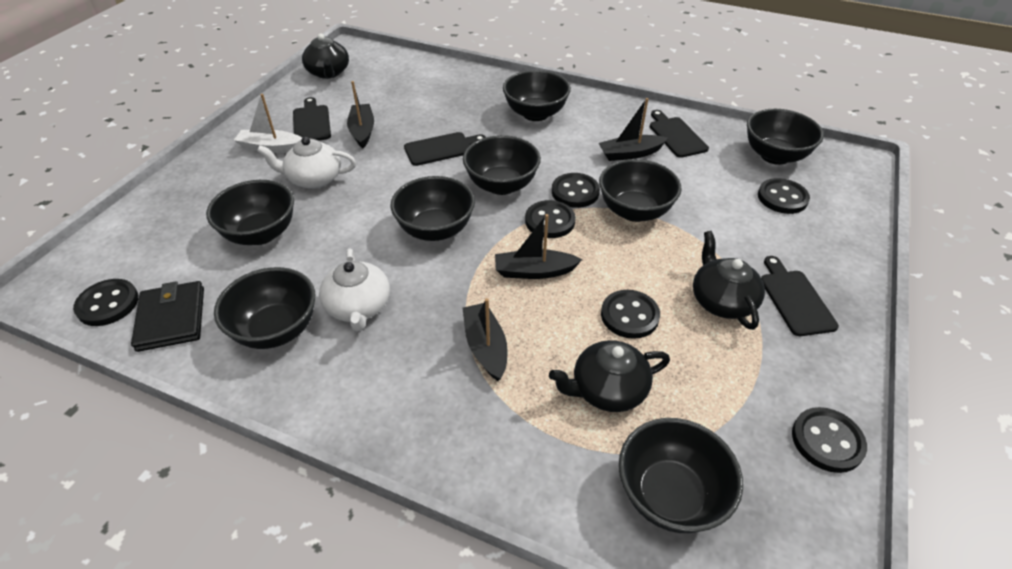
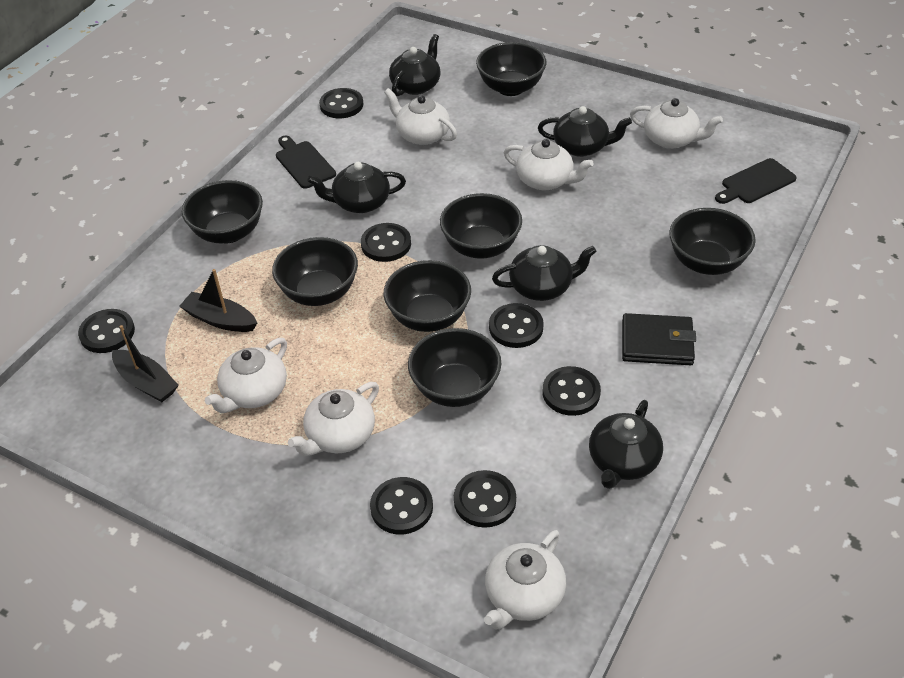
black boat: 4 -> 2
black bowl: 8 -> 7
black button: 6 -> 7
black cutting board: 4 -> 2
black teapot: 3 -> 5
white boat: 1 -> 0
white teapot: 2 -> 6

